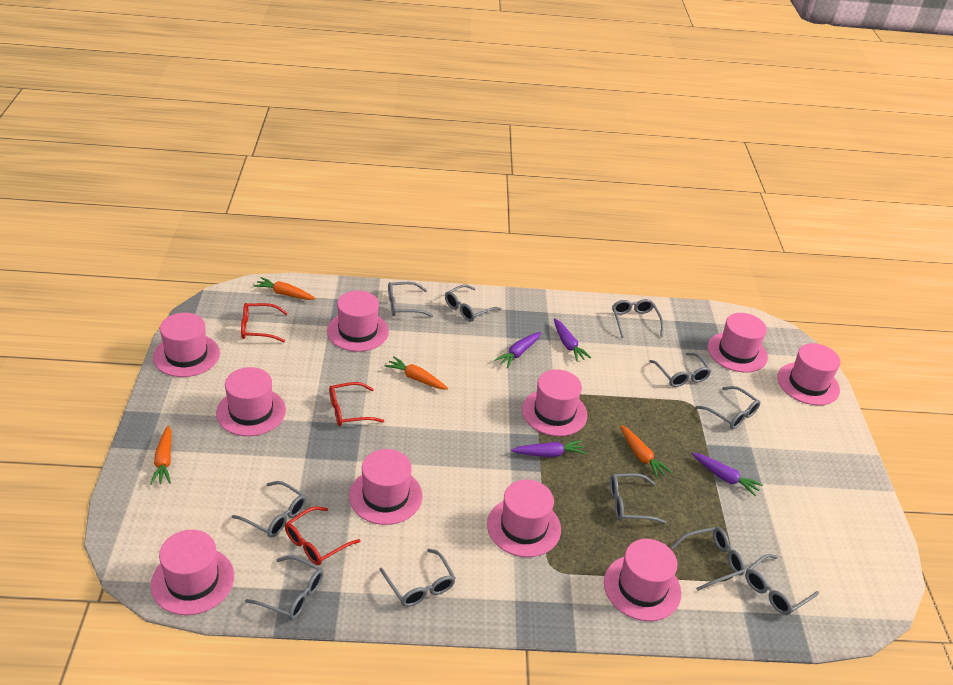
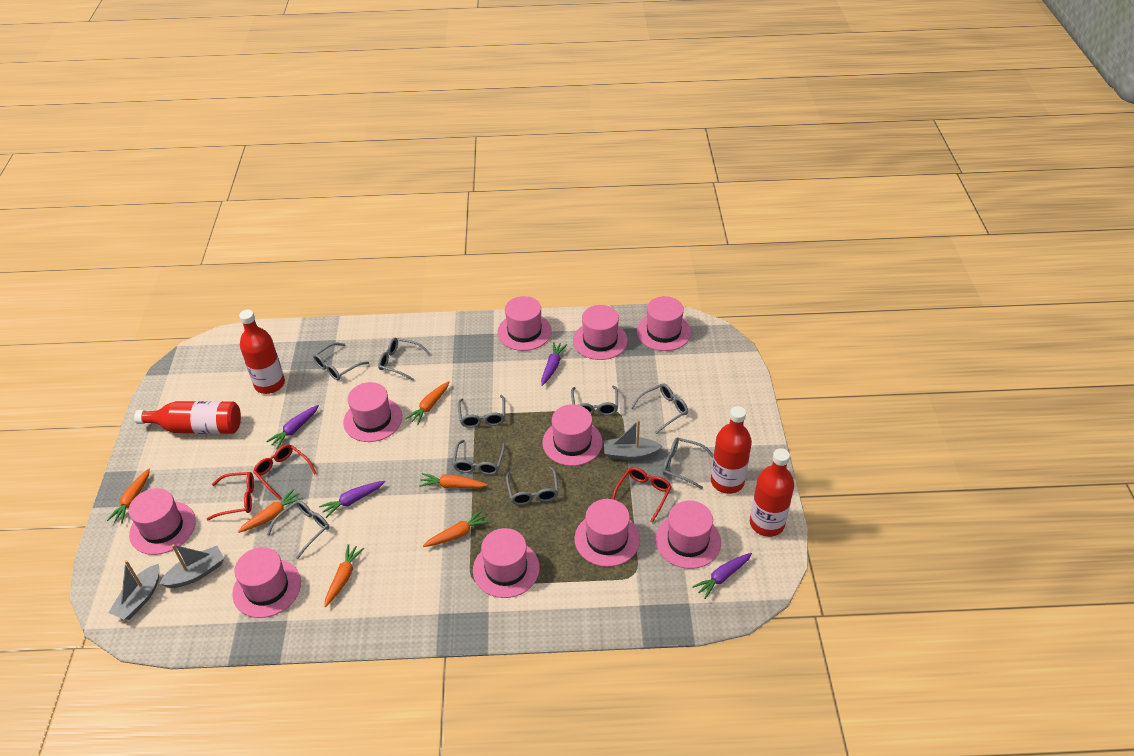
grey boat: 0 -> 3
grey glasses: 11 -> 9
orange carrot: 4 -> 6
red bottle: 0 -> 4

